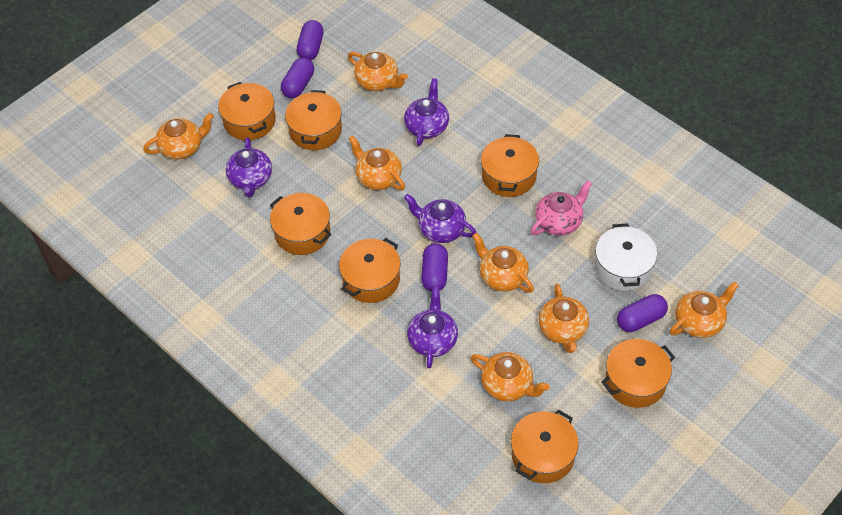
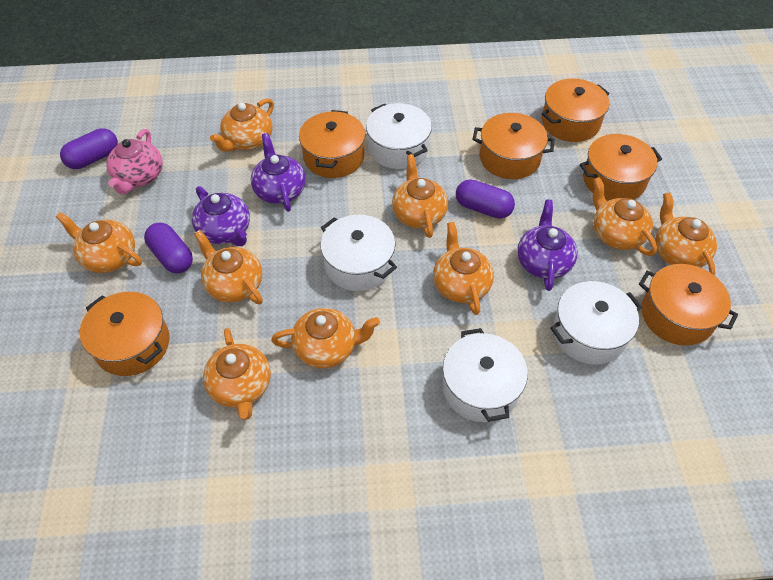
orange pot: 7 -> 6
orange teapot: 7 -> 9
purple capsule: 4 -> 3
purple teapot: 4 -> 3
white pot: 1 -> 4

